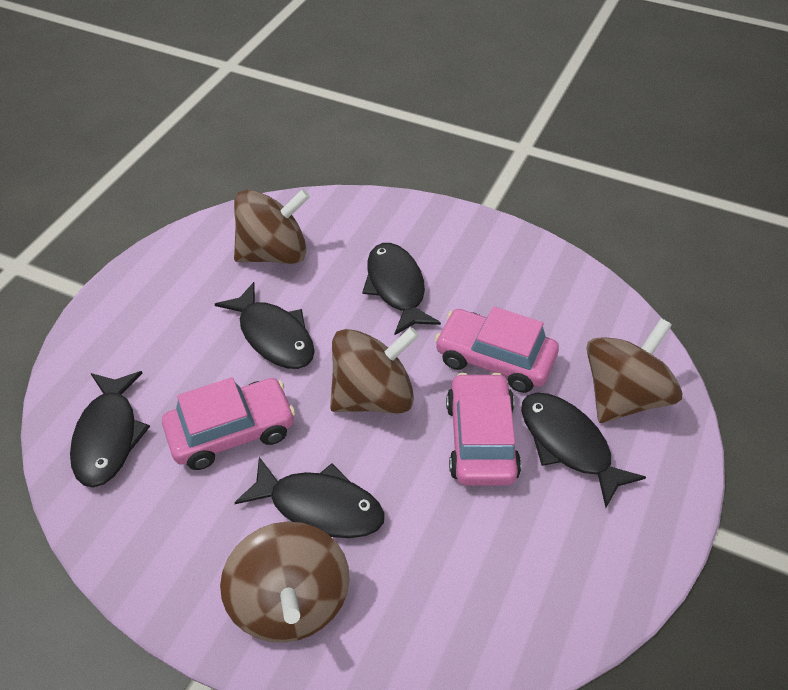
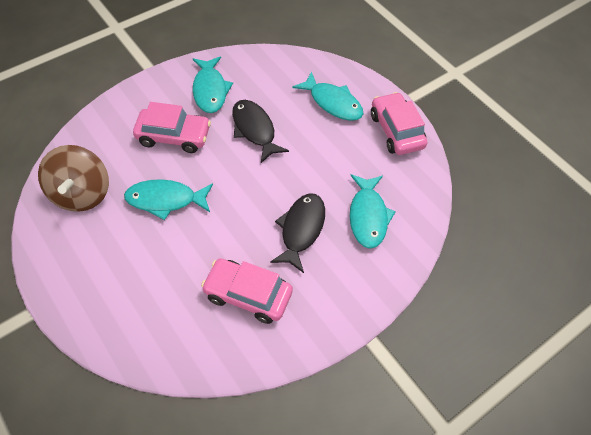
black fish: 5 -> 2
brown spinning top: 4 -> 1
turquoise fish: 0 -> 4

